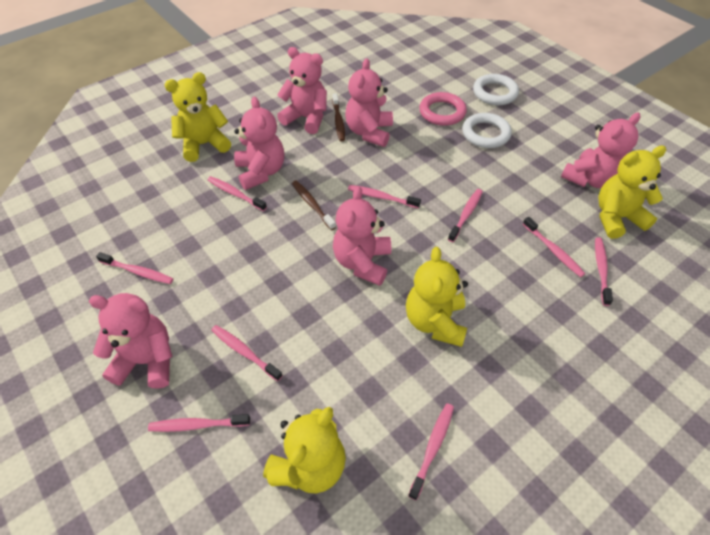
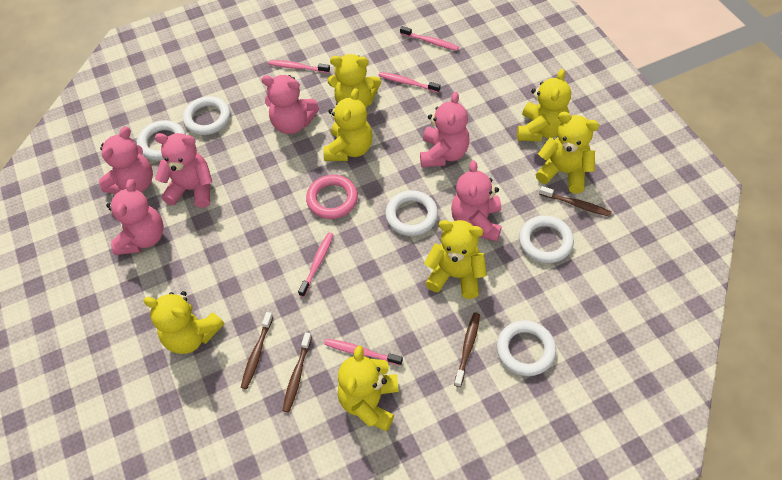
brown toothbrush: 2 -> 4
pink toothbrush: 9 -> 5
white ring: 2 -> 5
yellow teddy bear: 4 -> 7

